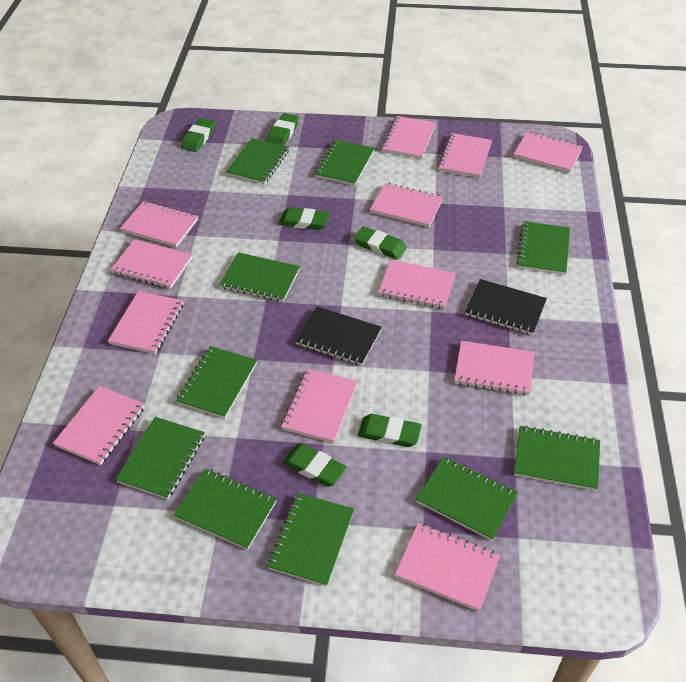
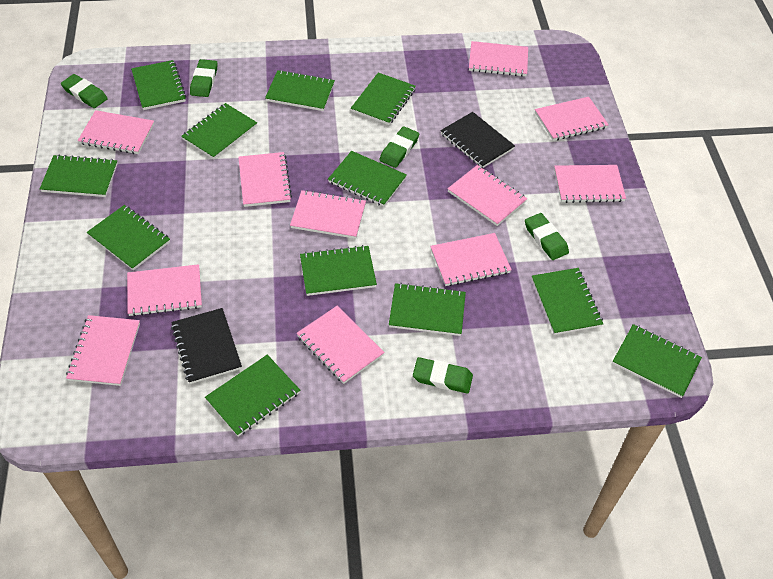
green eraser: 6 -> 5
green notebook: 10 -> 12
pink notebook: 12 -> 11

